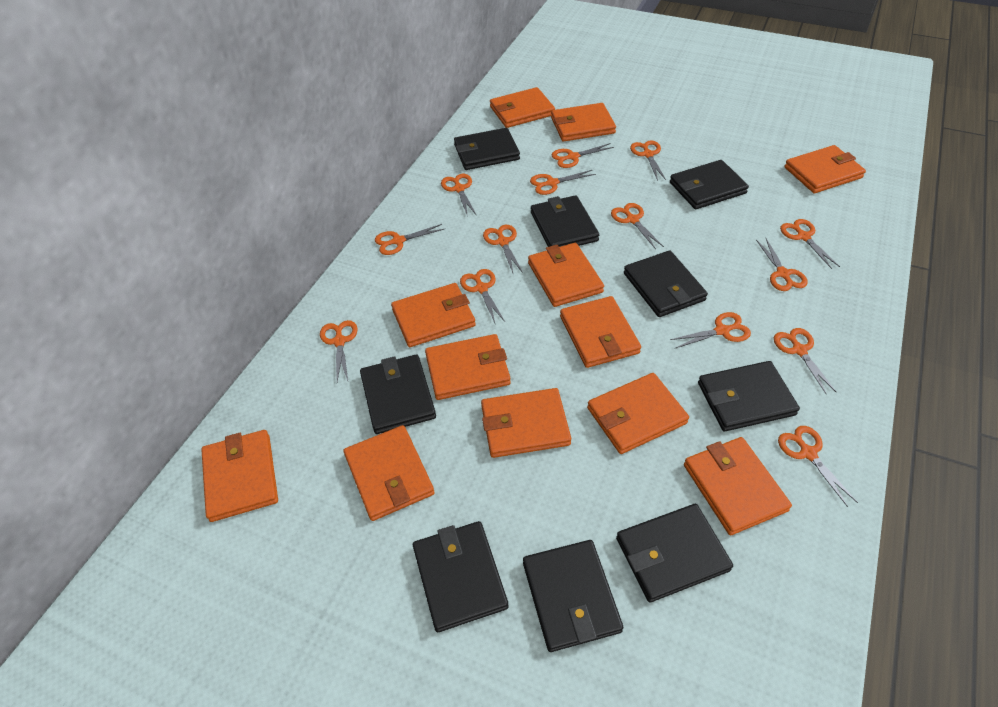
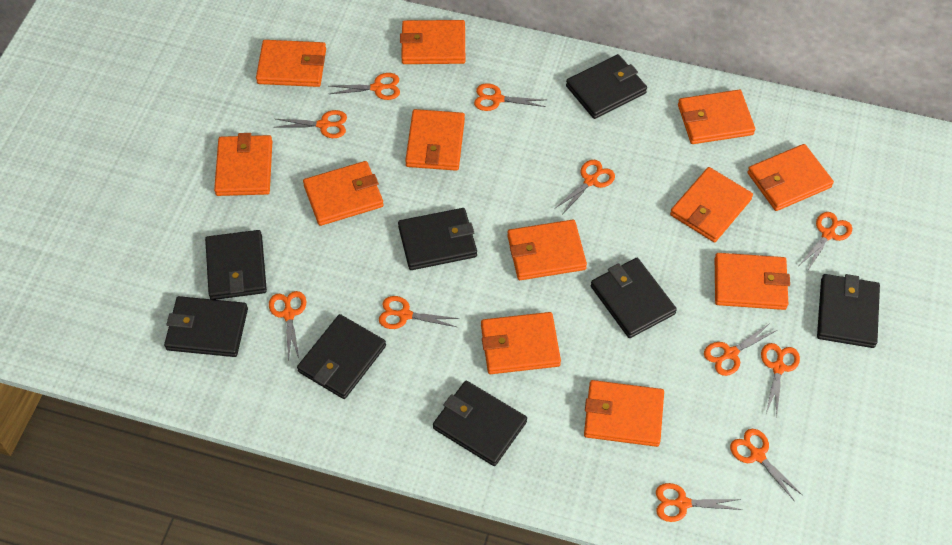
black wallet: 9 -> 8
orange scissors: 14 -> 11

